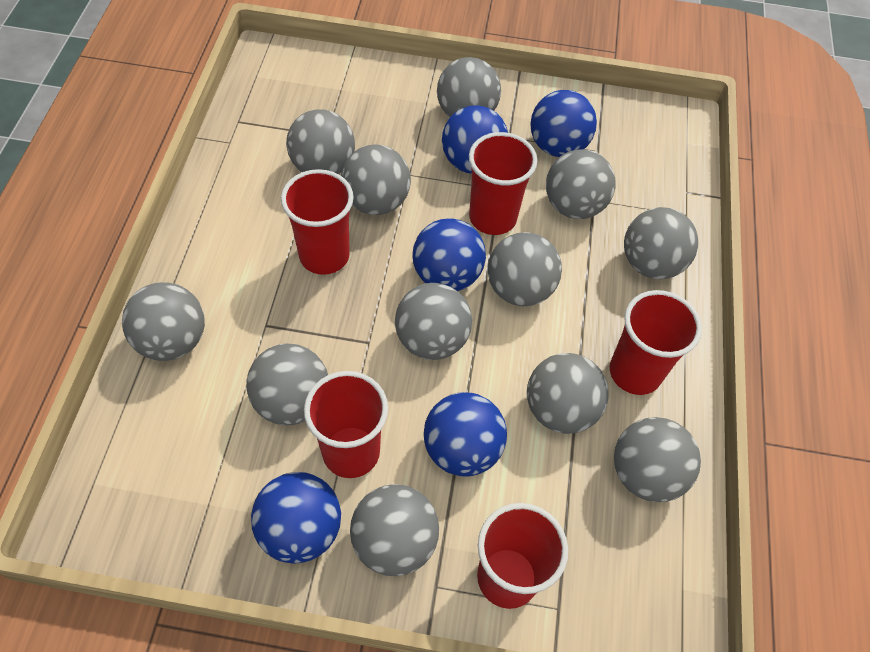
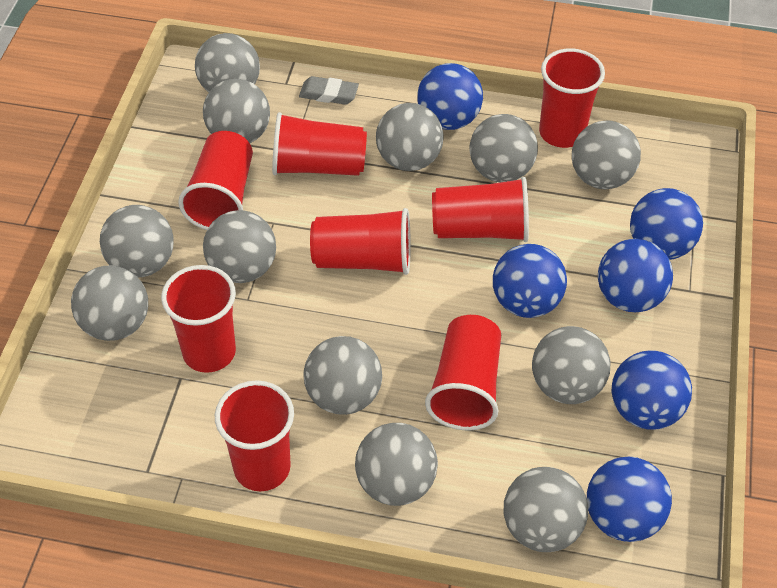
blue ball: 5 -> 6
grey eraser: 0 -> 1
red cup: 5 -> 8

